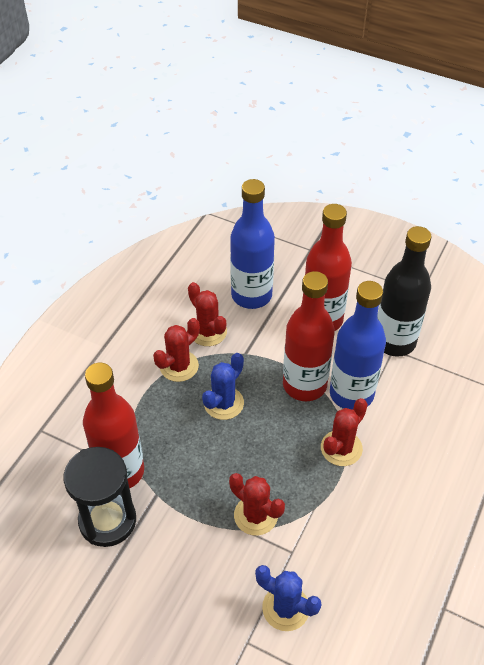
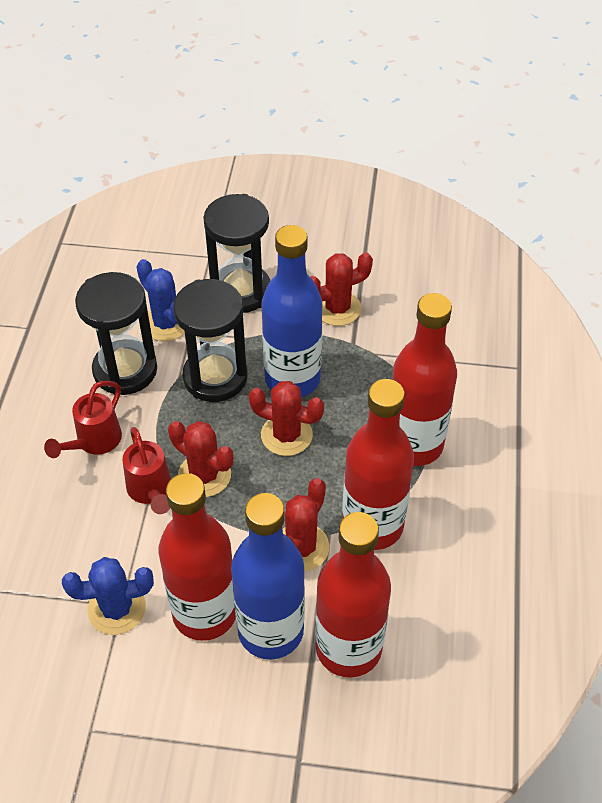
black bottle: 1 -> 0
black hourglass: 1 -> 3
red bottle: 3 -> 4
red watering can: 0 -> 2

